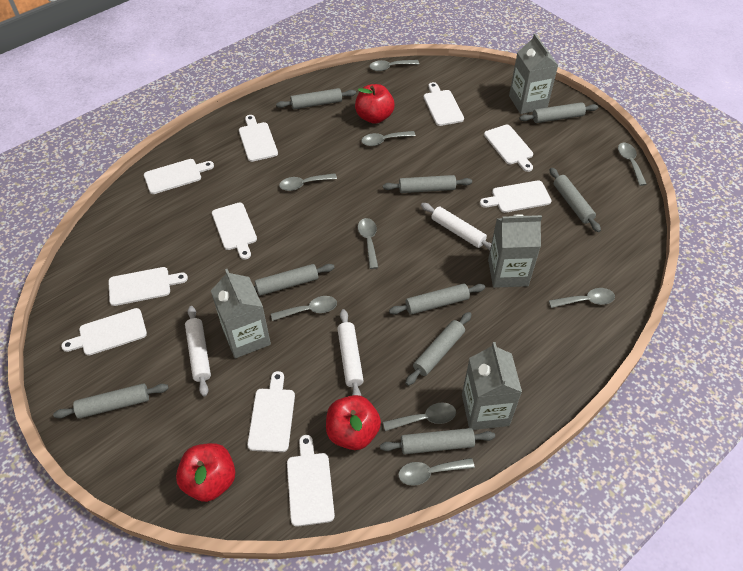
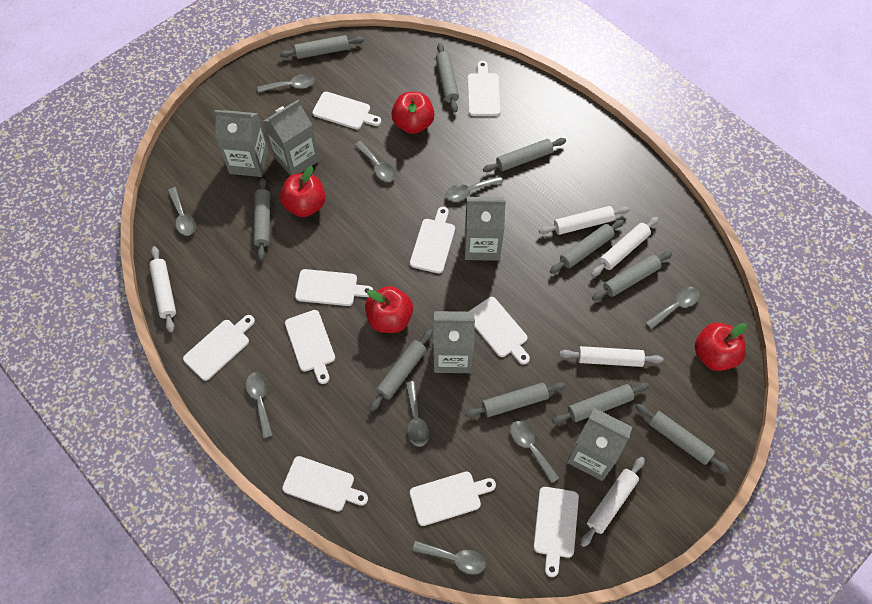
grey carton: 4 -> 5
grey rolling pin: 9 -> 10
red apple: 3 -> 4
white rolling pin: 3 -> 5

